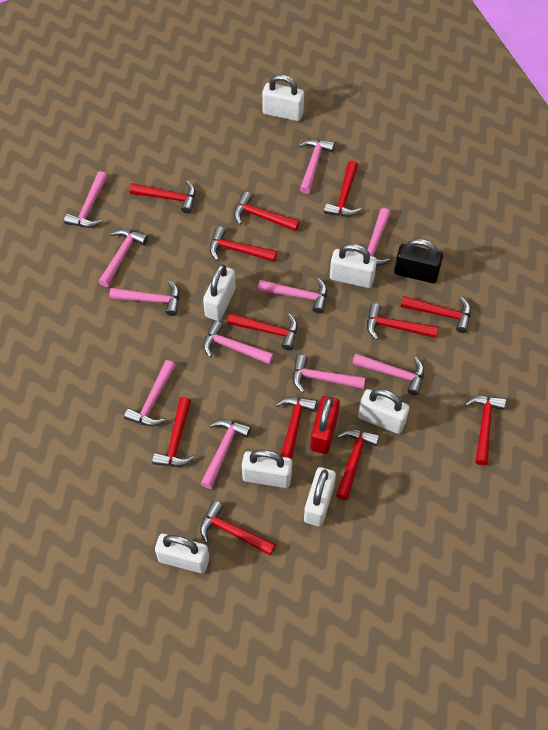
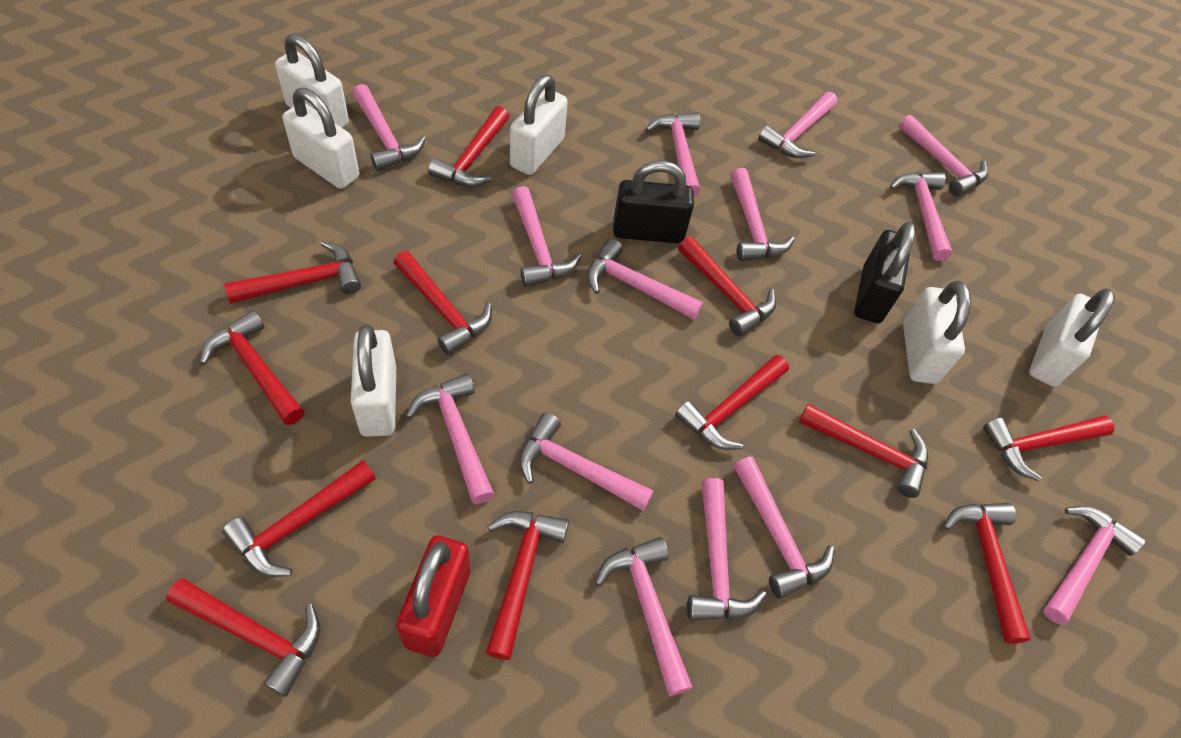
black padlock: 1 -> 2
pink hammer: 11 -> 14
white padlock: 7 -> 6

